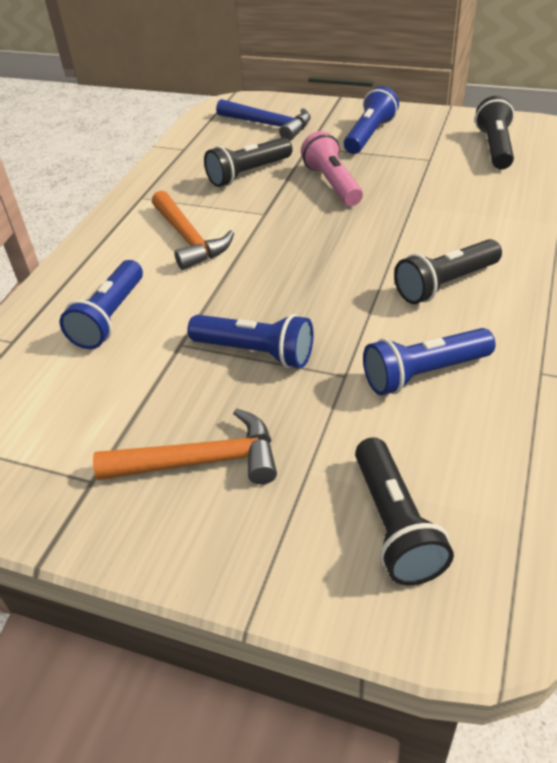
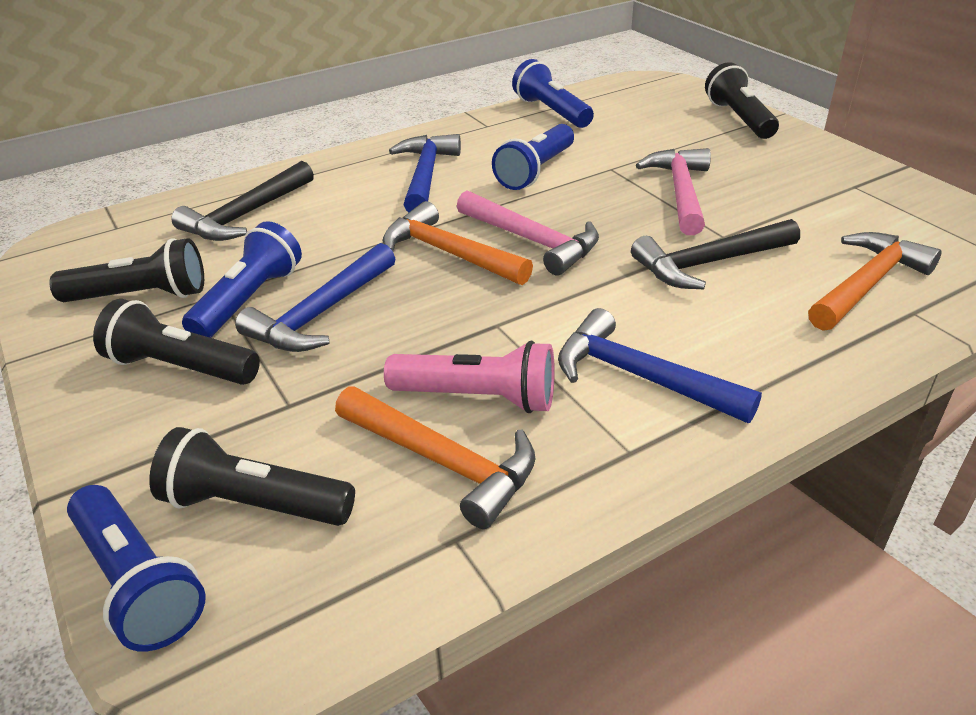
black hammer: 0 -> 2
blue hammer: 1 -> 3
orange hammer: 2 -> 3
pink hammer: 0 -> 2

